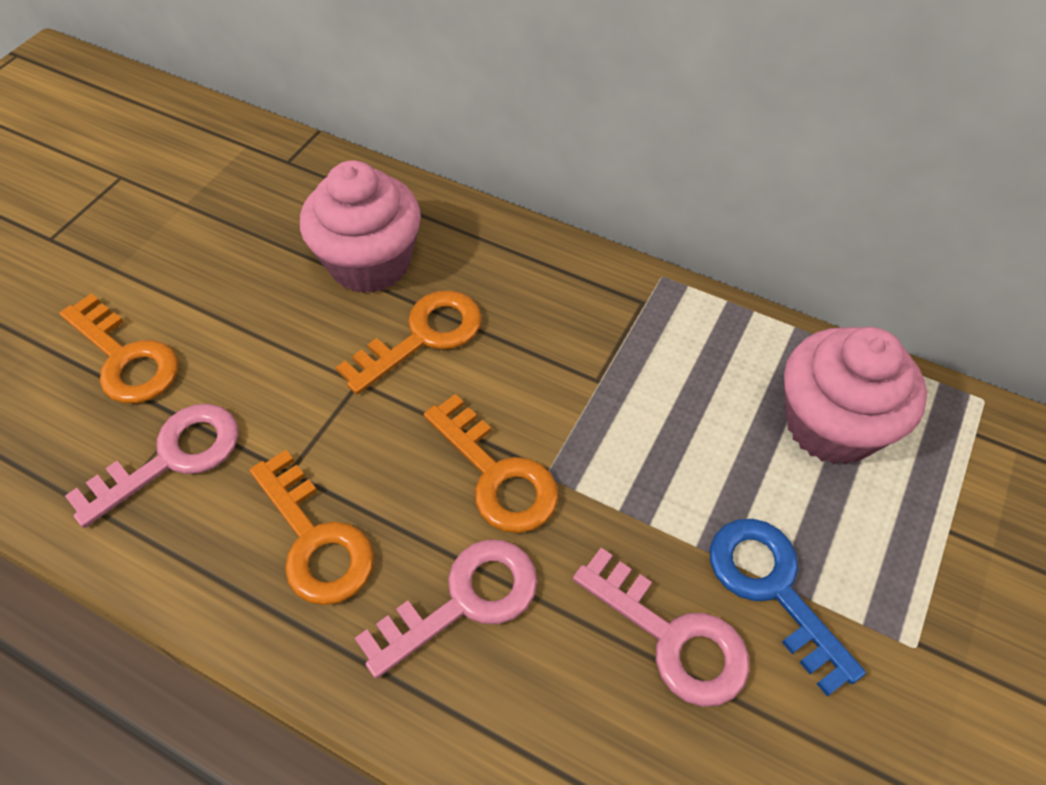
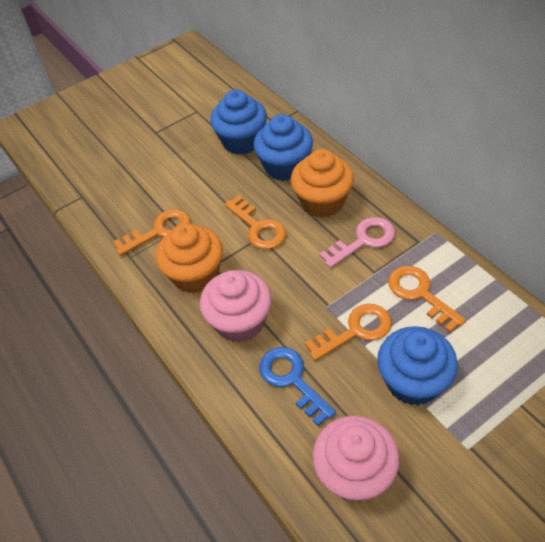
blue cupcake: 0 -> 3
orange cupcake: 0 -> 2
pink key: 3 -> 1

